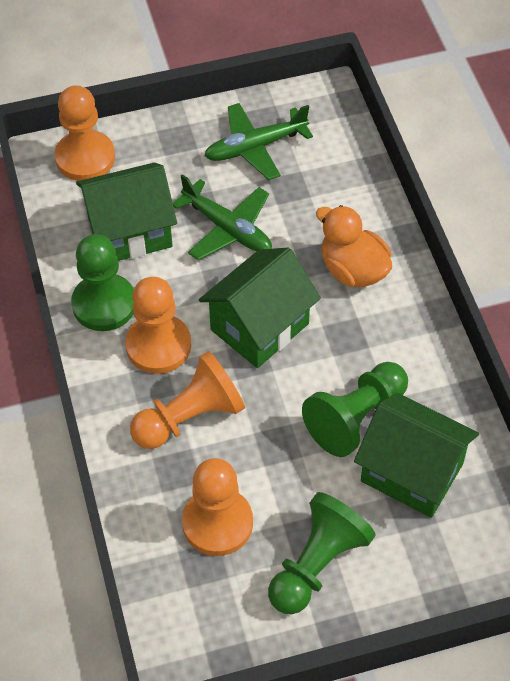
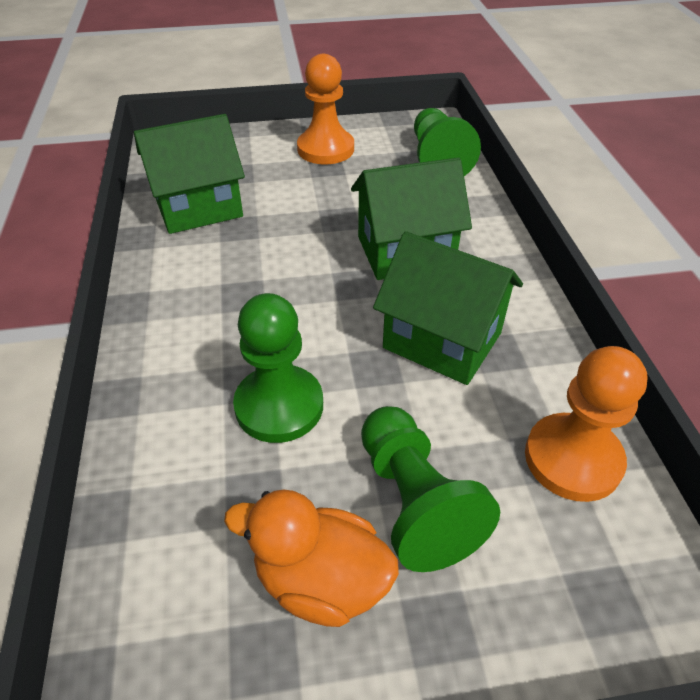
green plane: 2 -> 0
orange pawn: 4 -> 2

